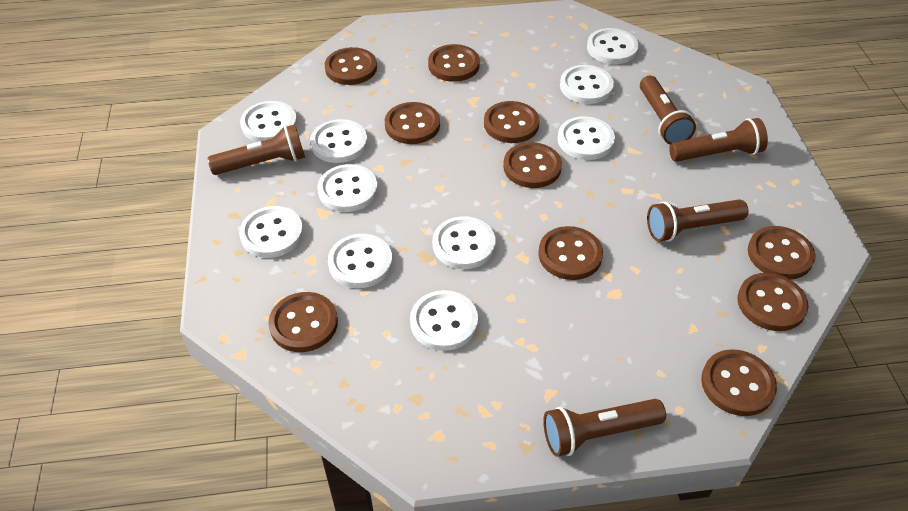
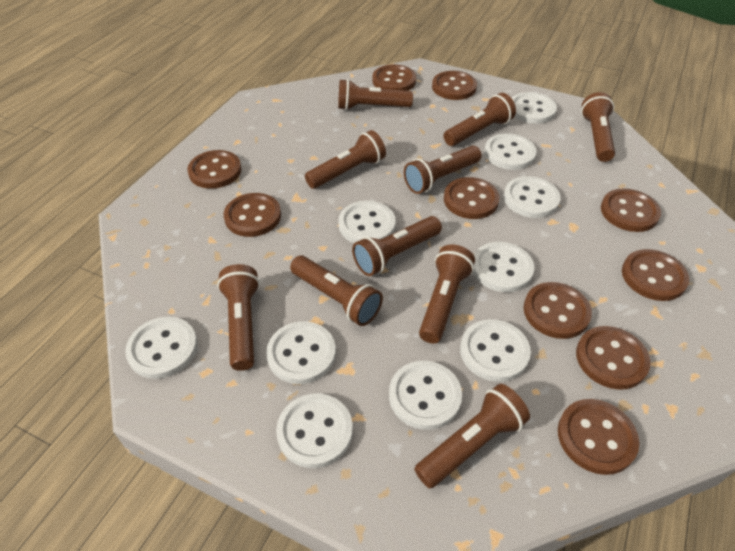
brown flashlight: 5 -> 10

